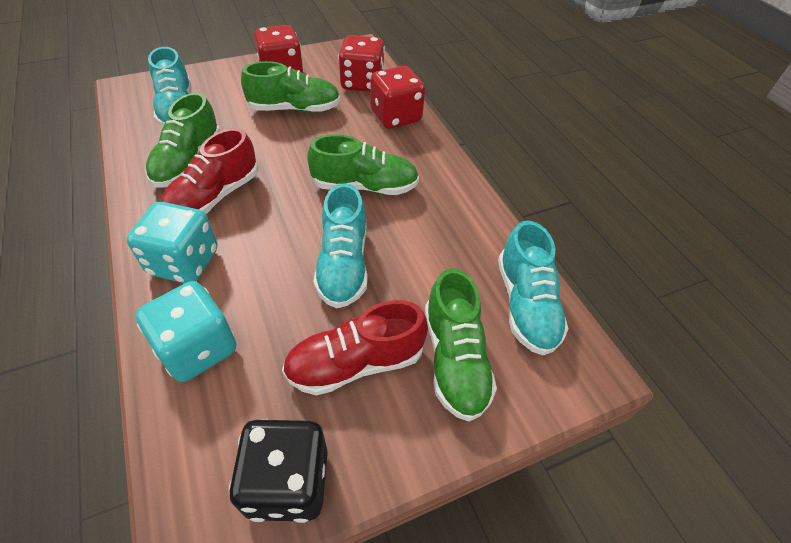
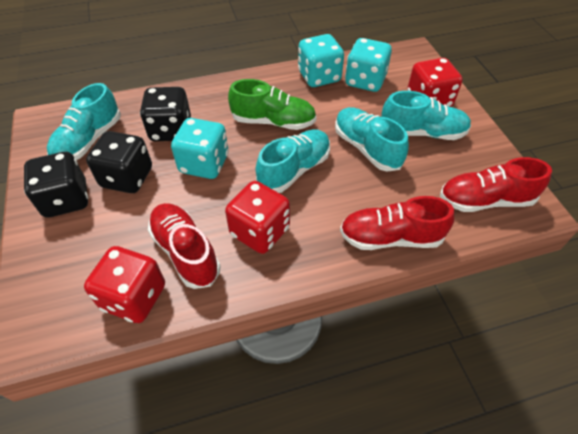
black dice: 1 -> 3
green shoe: 4 -> 1
red shoe: 2 -> 3
turquoise dice: 2 -> 3
turquoise shoe: 3 -> 4

